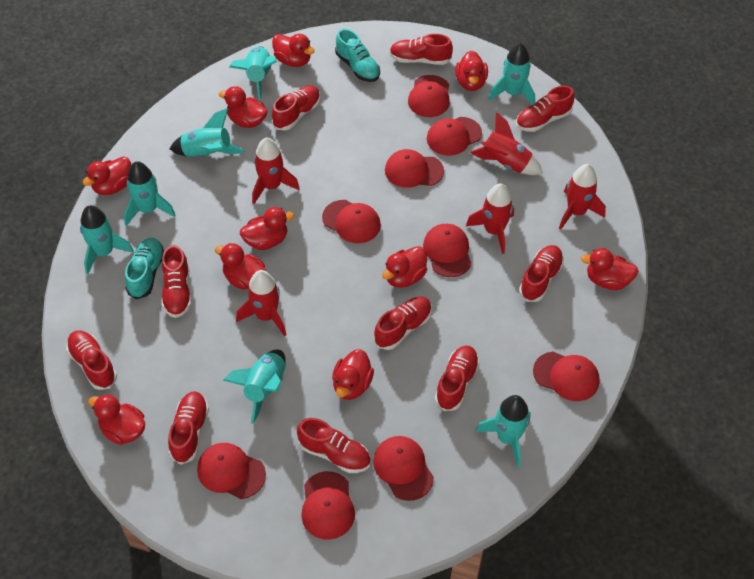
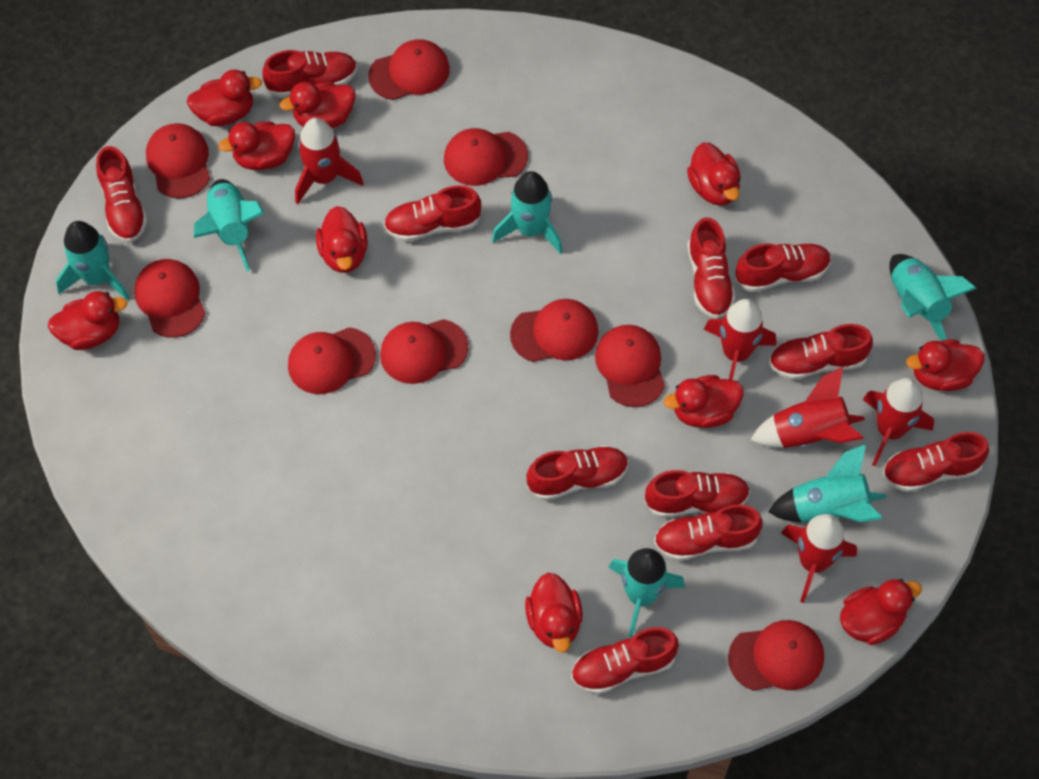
red shoe: 10 -> 11
turquoise rocket: 7 -> 6
turquoise shoe: 2 -> 0

